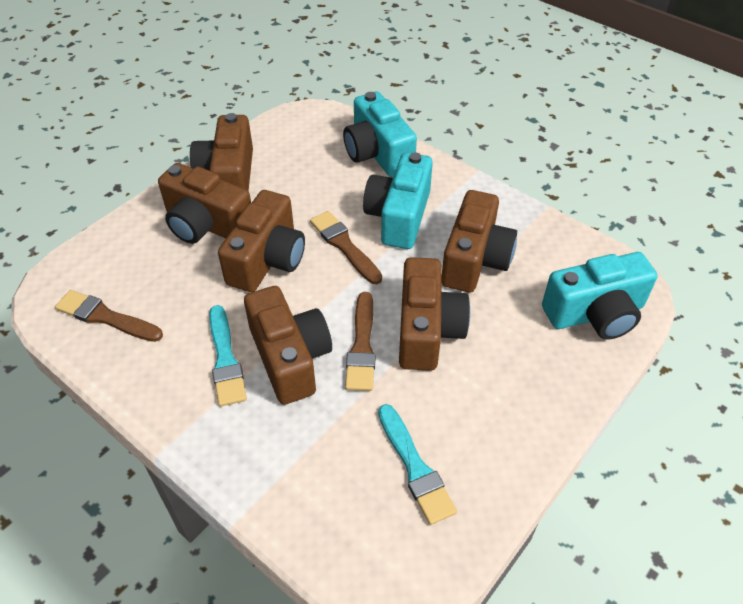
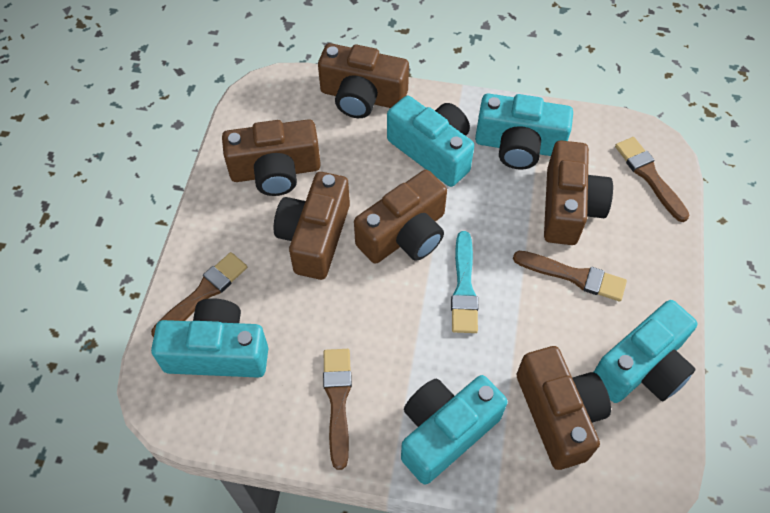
brown brush: 3 -> 4
turquoise brush: 2 -> 1
turquoise camera: 3 -> 5

